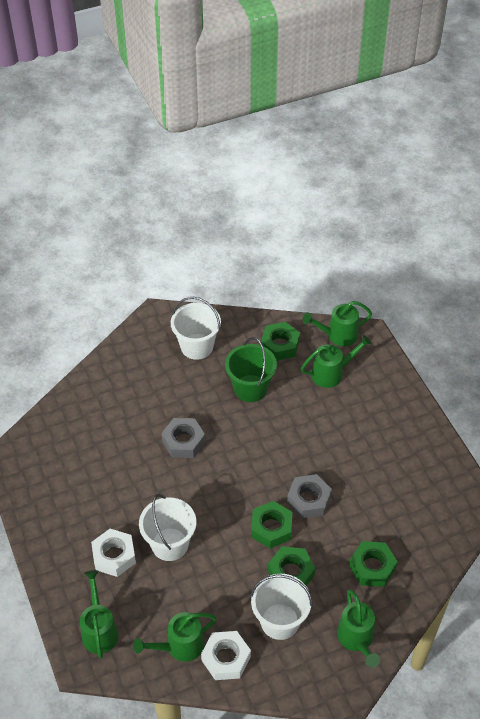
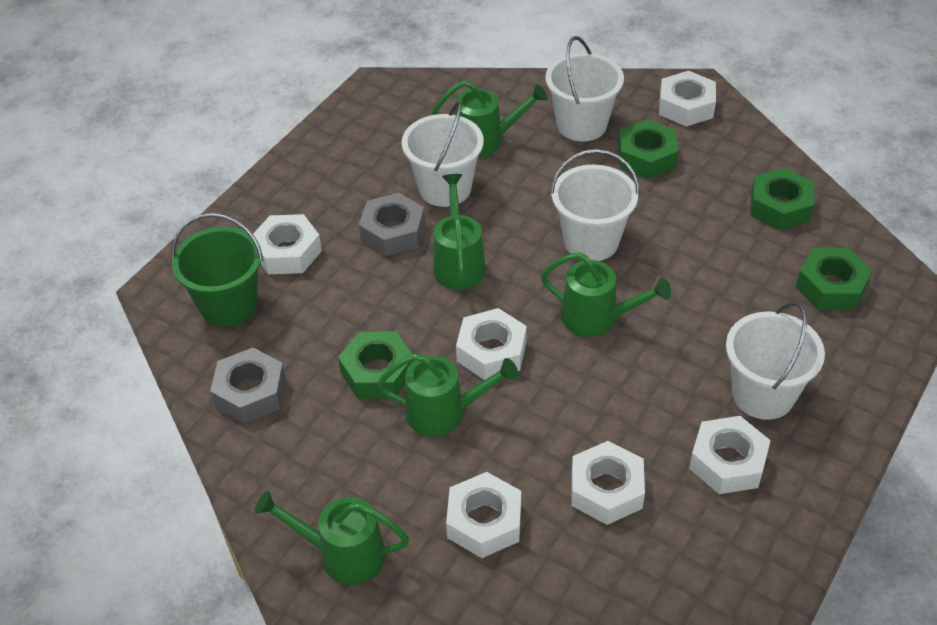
white bucket: 3 -> 4
white nut: 2 -> 6

